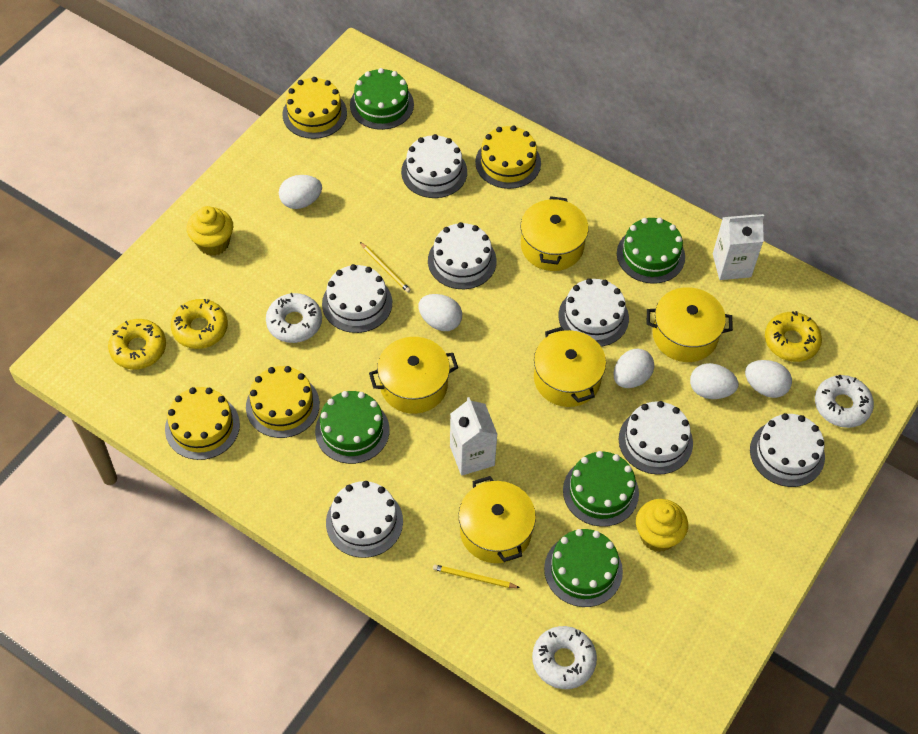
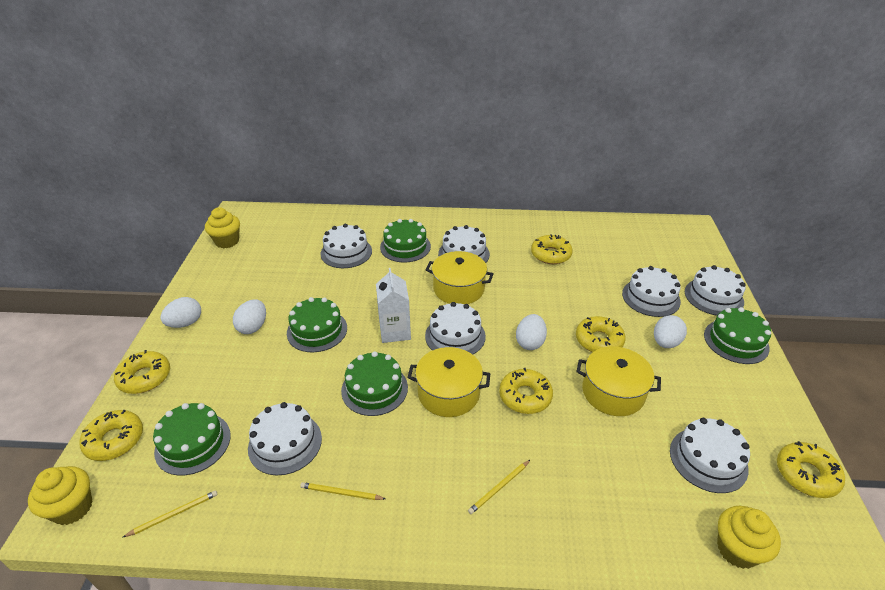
white carton: 2 -> 1
white donut: 3 -> 0
white egg: 5 -> 4
yellow cake: 4 -> 0
yellow cupcake: 2 -> 3
yellow donut: 3 -> 6
yellow pencil: 2 -> 3
yellow pot: 5 -> 3

